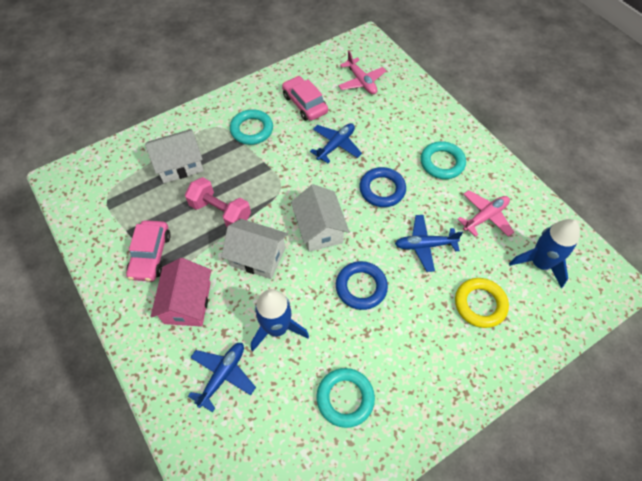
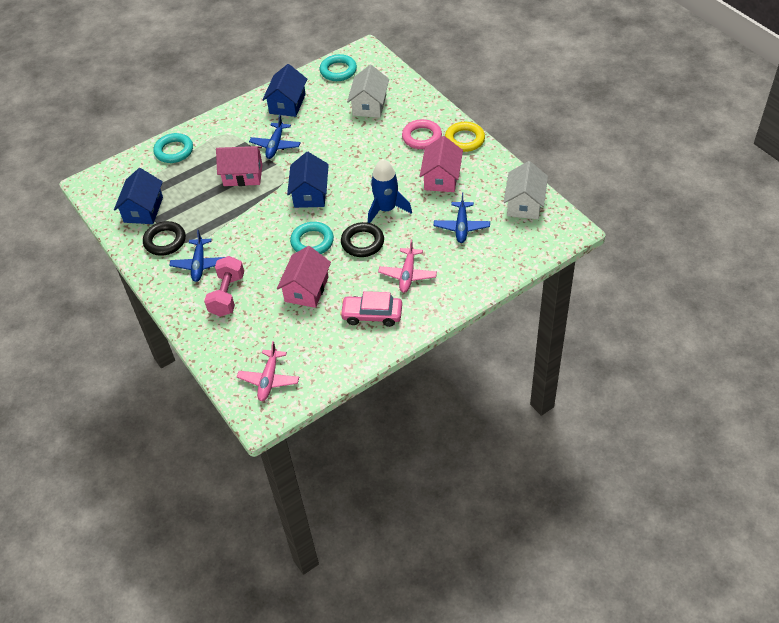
black ring: 0 -> 2
blue house: 0 -> 3
blue ring: 2 -> 0
blue rocket: 2 -> 1
pink car: 2 -> 1
pink house: 1 -> 3
pink ring: 0 -> 1
white house: 3 -> 2

